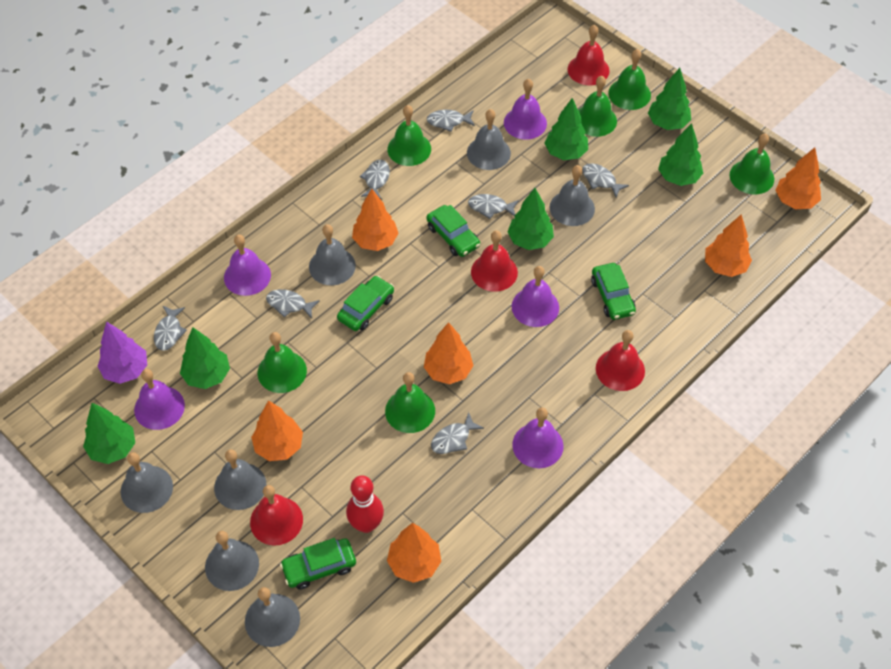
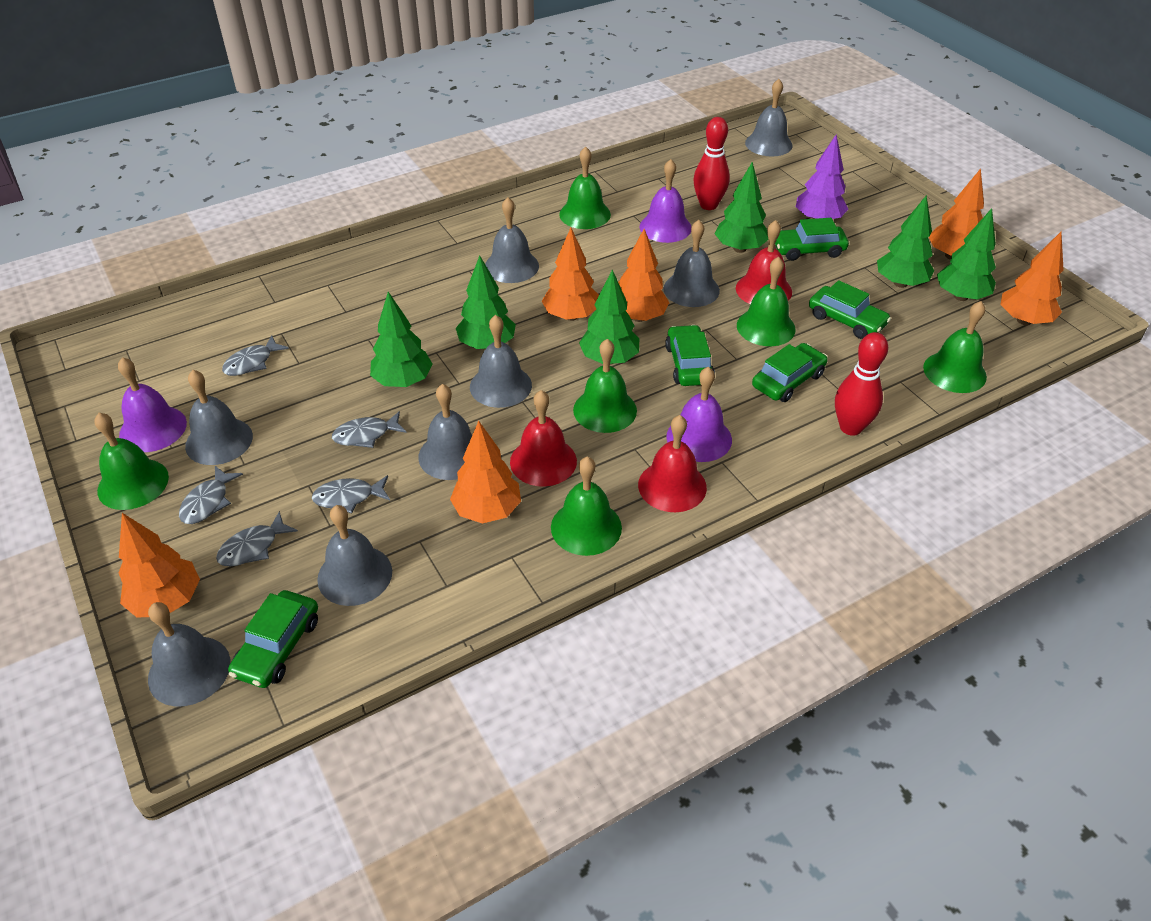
green car: 4 -> 5
grey bell: 7 -> 8
grey fish: 7 -> 5
purple bell: 5 -> 3
red bell: 4 -> 3
red bowling pin: 1 -> 2

